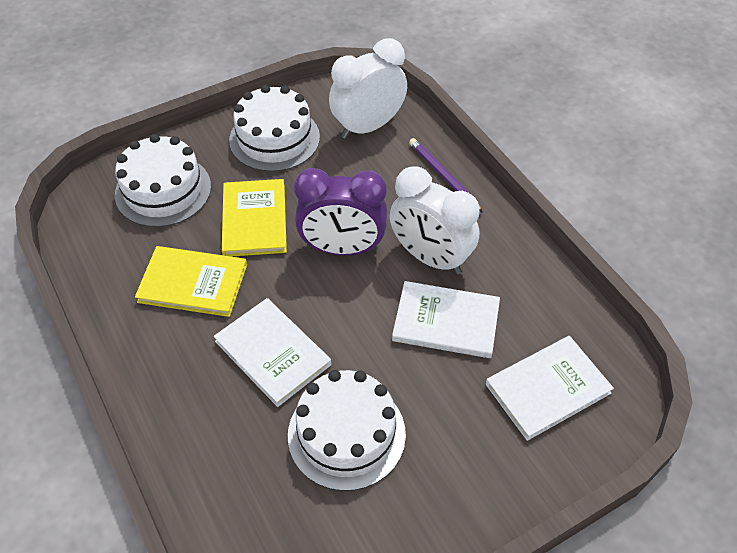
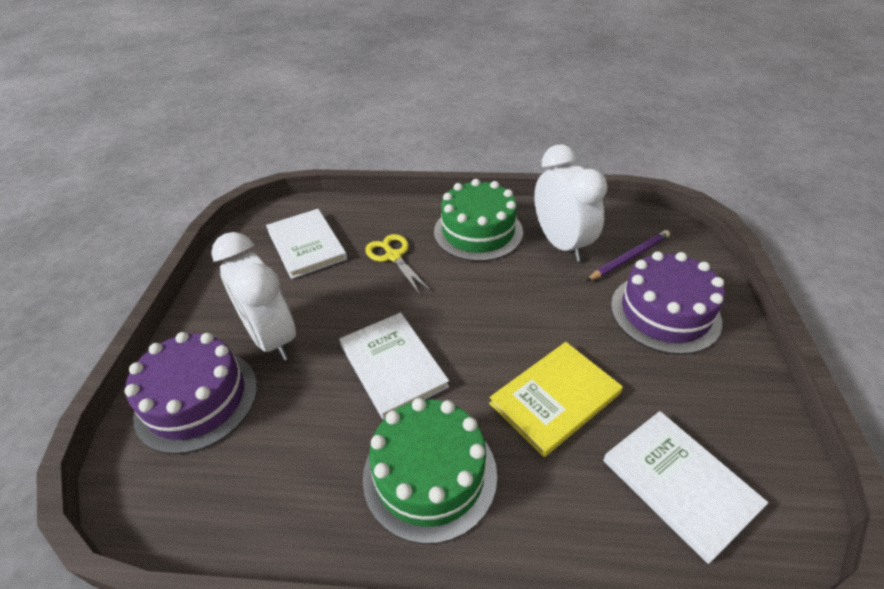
green cake: 0 -> 2
purple cake: 0 -> 2
purple clock: 1 -> 0
white cake: 3 -> 0
yellow book: 2 -> 1
yellow scissors: 0 -> 1

